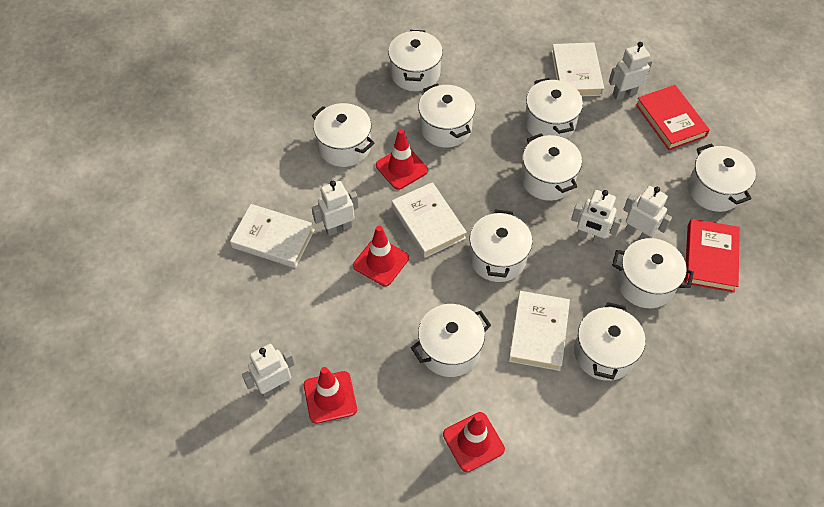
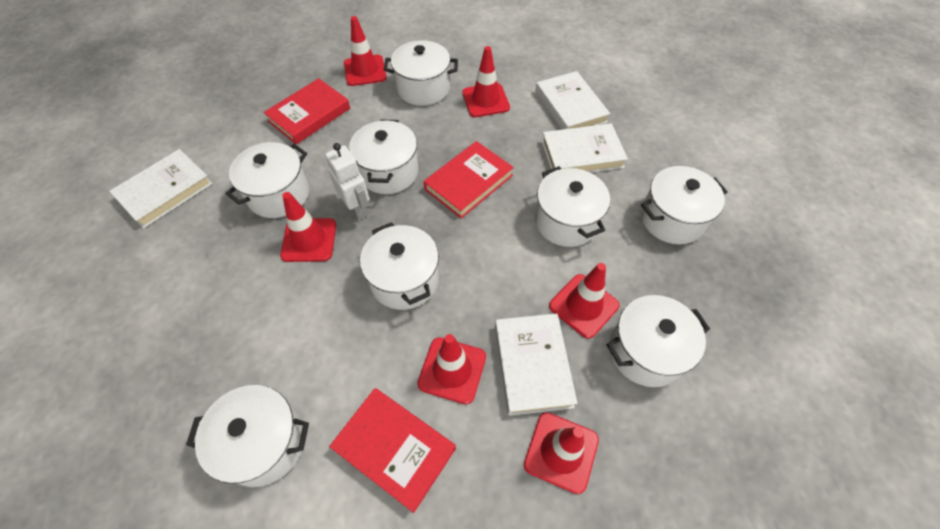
red book: 2 -> 3
red traffic cone: 4 -> 6
white pot: 10 -> 8
white robot: 5 -> 1

